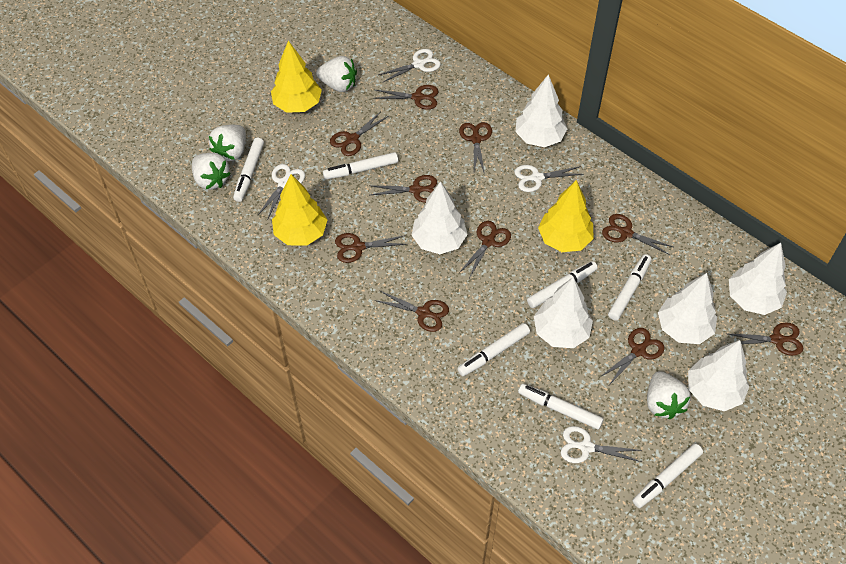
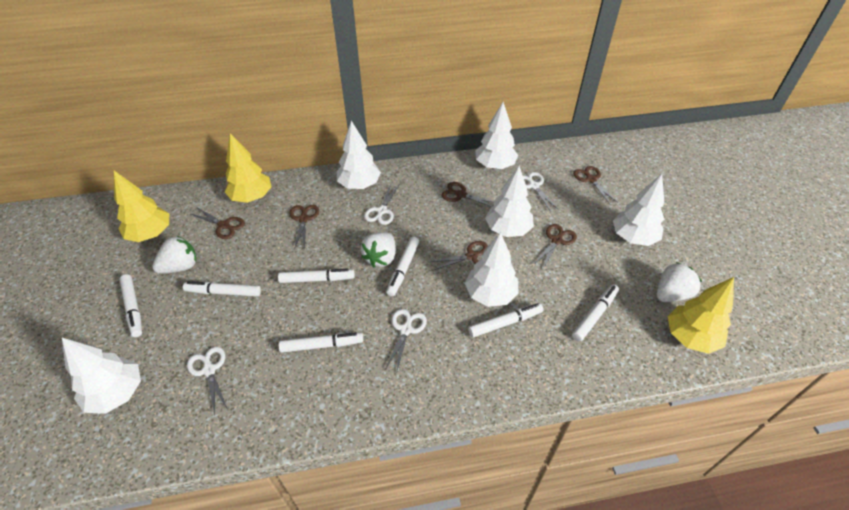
brown scissors: 10 -> 6
white strawberry: 4 -> 3

